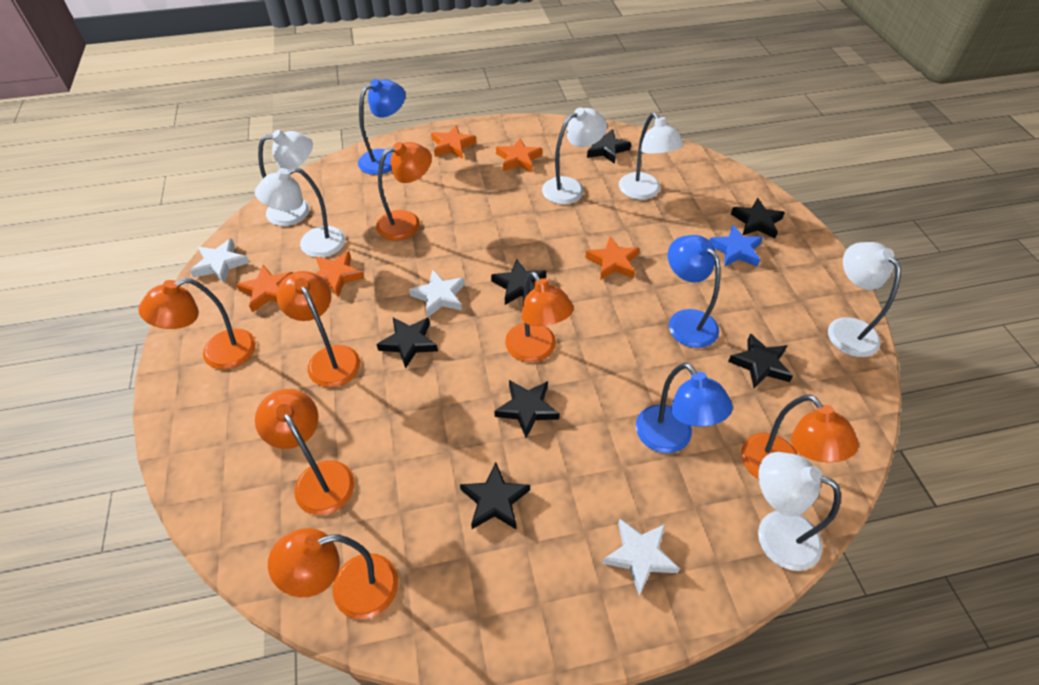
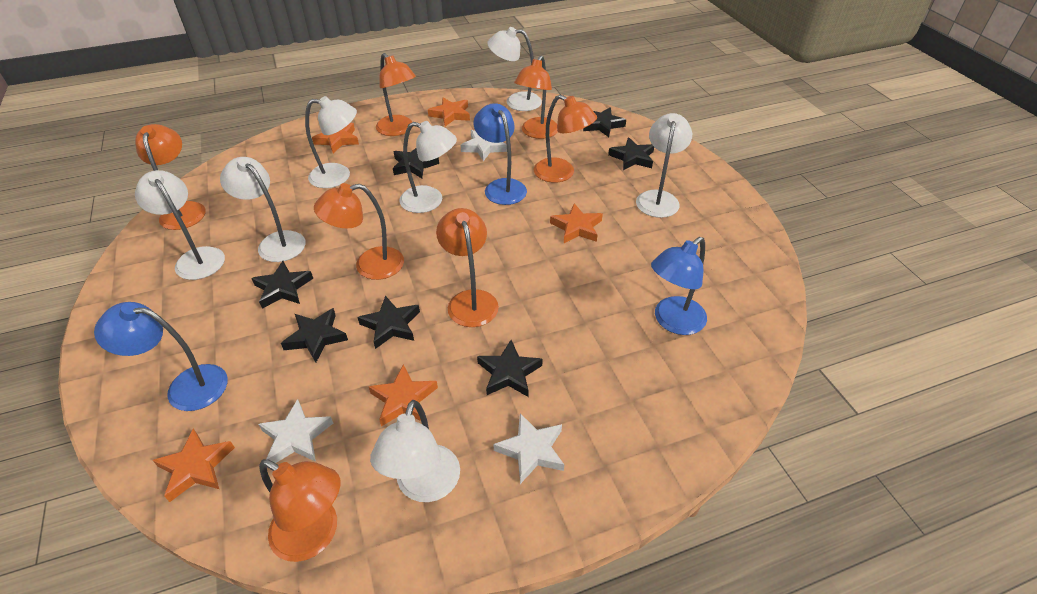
blue star: 1 -> 0
white lamp: 6 -> 7

